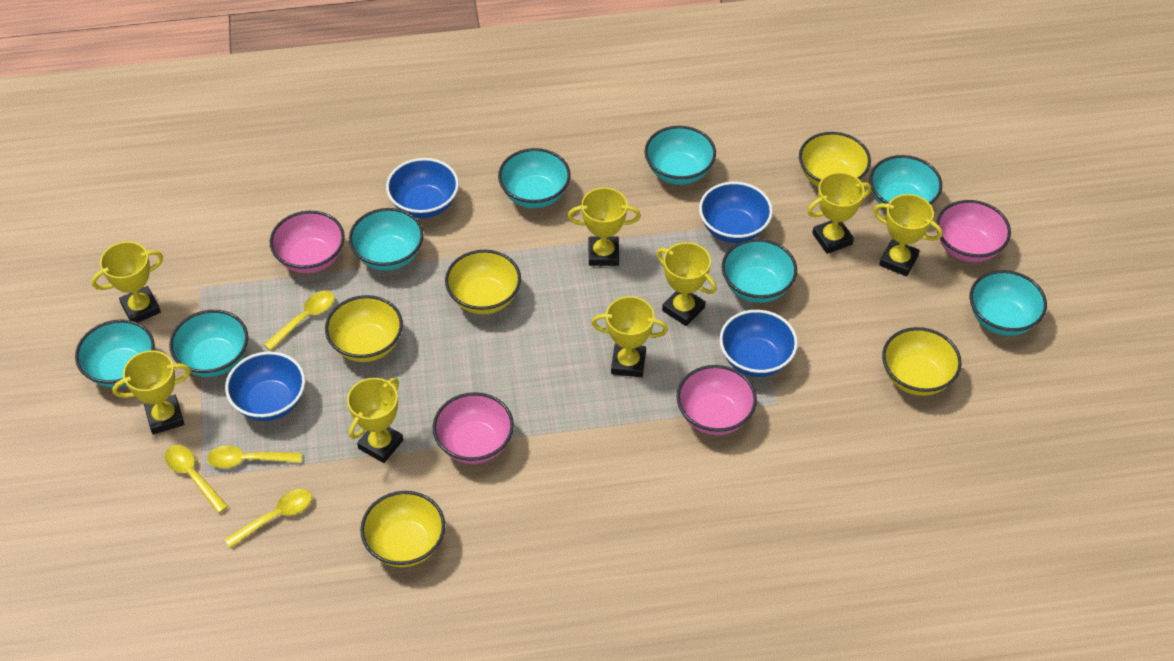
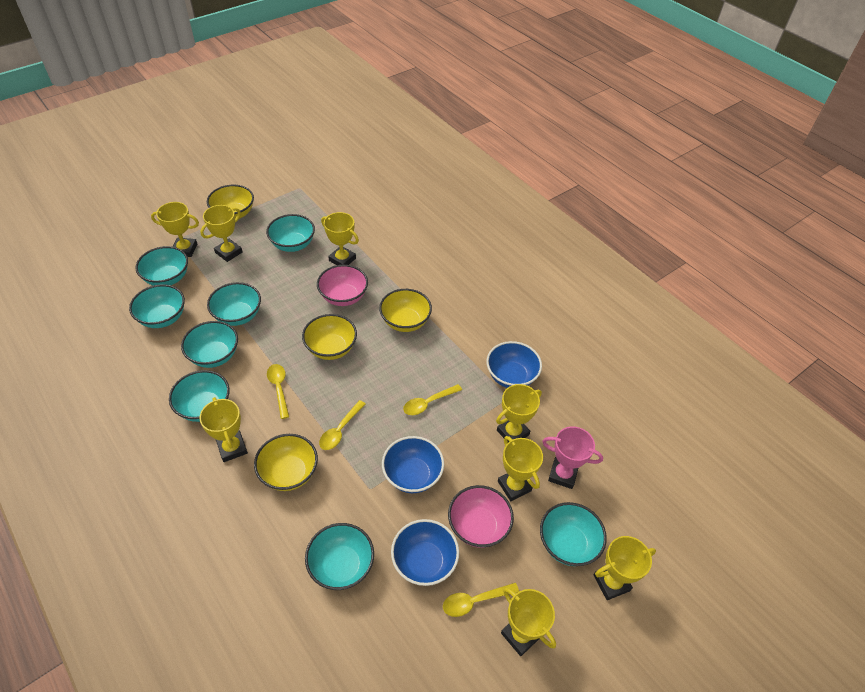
blue bowl: 4 -> 3
pink bowl: 4 -> 2
pink trophy: 0 -> 1
yellow bowl: 5 -> 4

